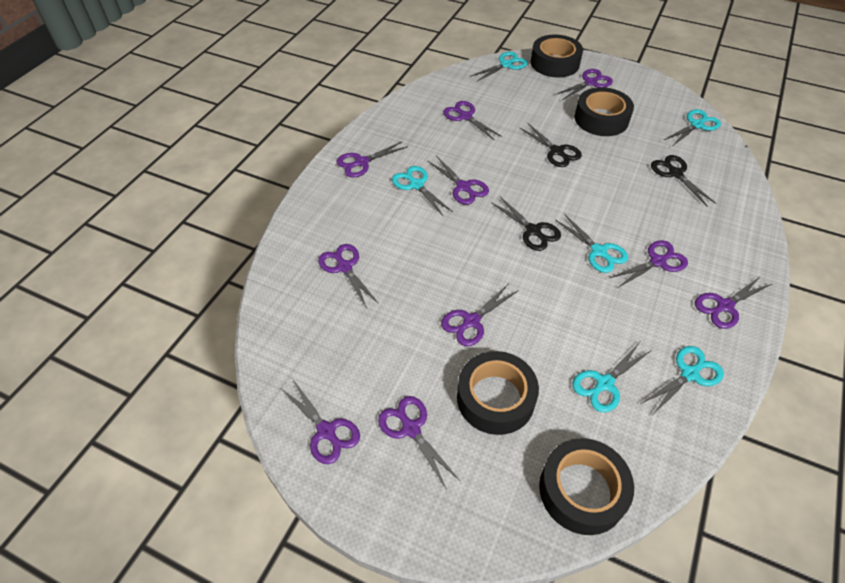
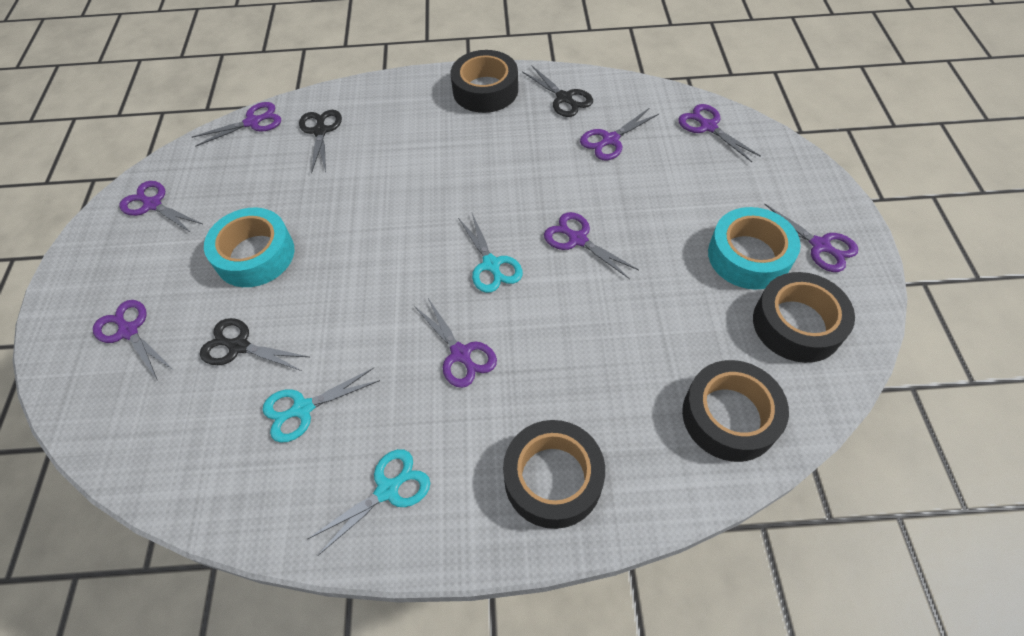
purple scissors: 10 -> 8
turquoise scissors: 6 -> 3
turquoise tape: 0 -> 2

